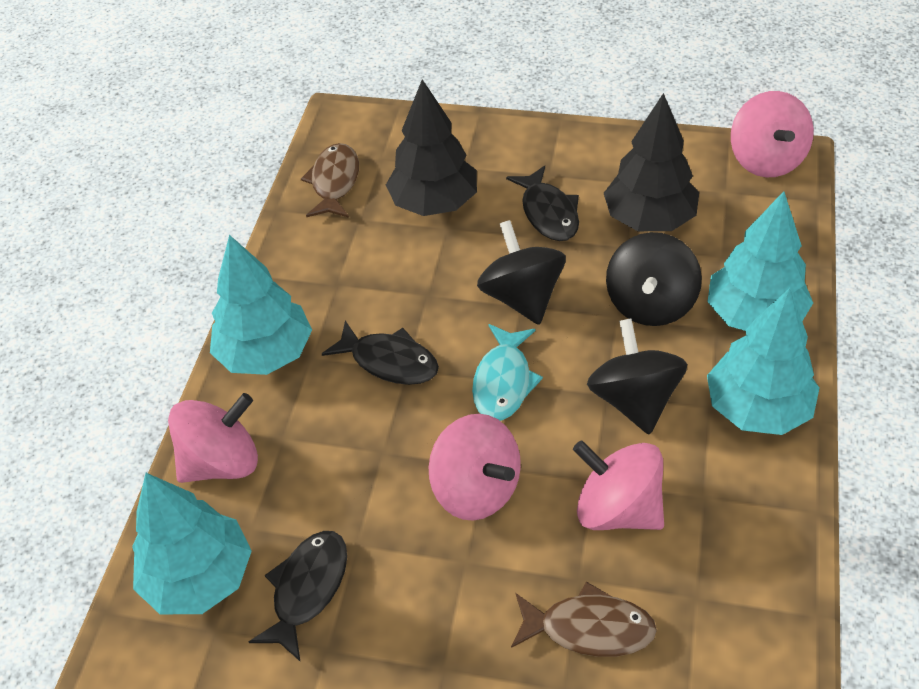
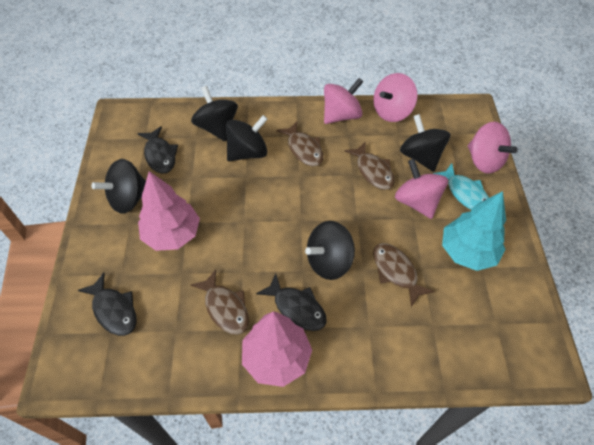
black spinning top: 3 -> 5
black tree: 2 -> 0
brown fish: 2 -> 4
pink tree: 0 -> 2
turquoise tree: 4 -> 1

